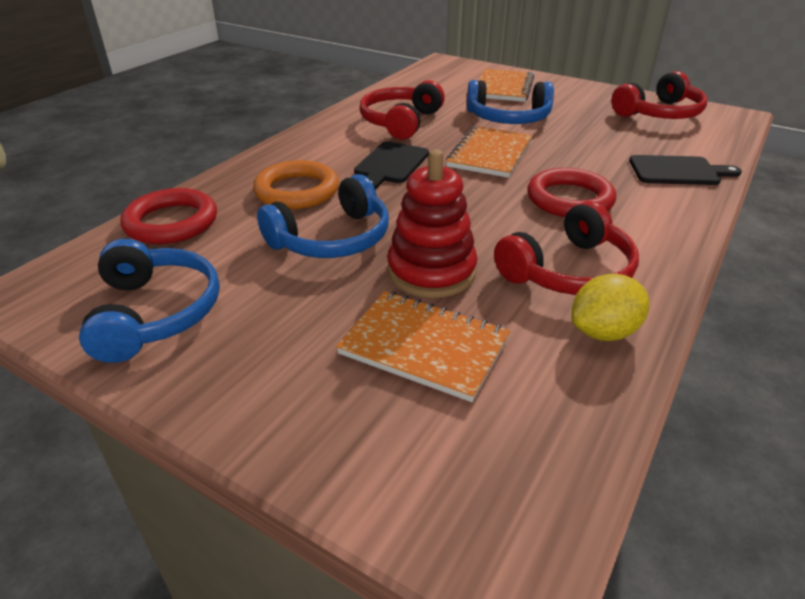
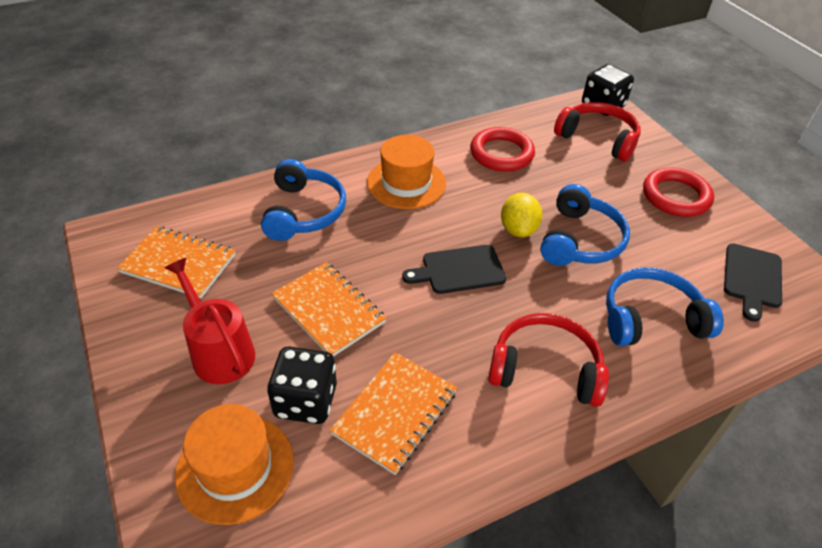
black dice: 0 -> 2
orange hat: 0 -> 2
orange ring: 1 -> 0
red headphones: 3 -> 2
red stacking toy: 1 -> 0
red watering can: 0 -> 1

